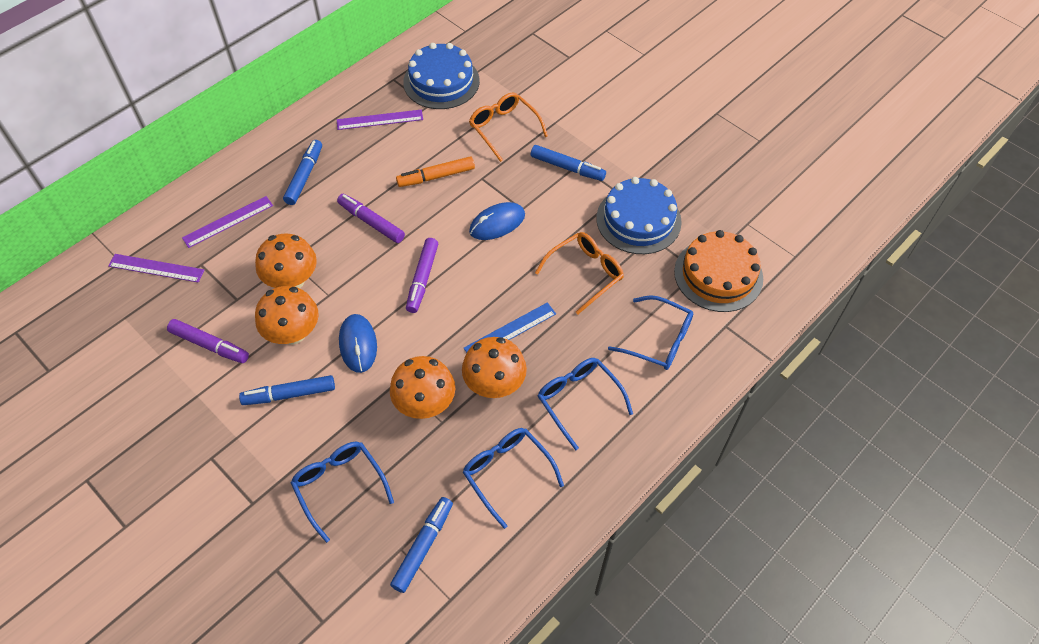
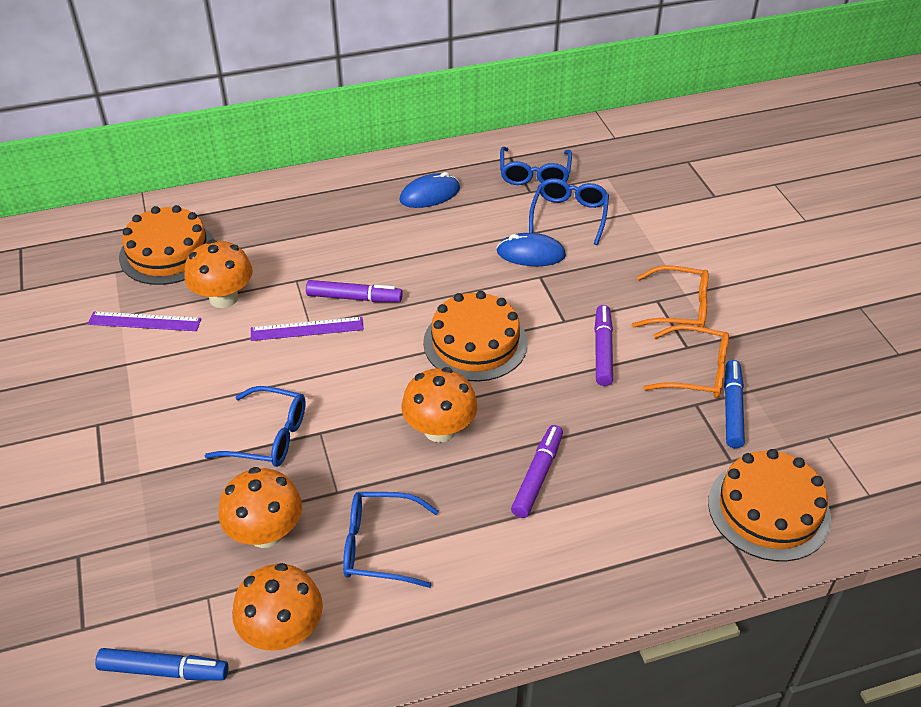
blue cake: 2 -> 0
blue marker: 4 -> 2
blue ruler: 1 -> 0
orange cake: 1 -> 3
orange marker: 1 -> 0
purple ruler: 3 -> 2

